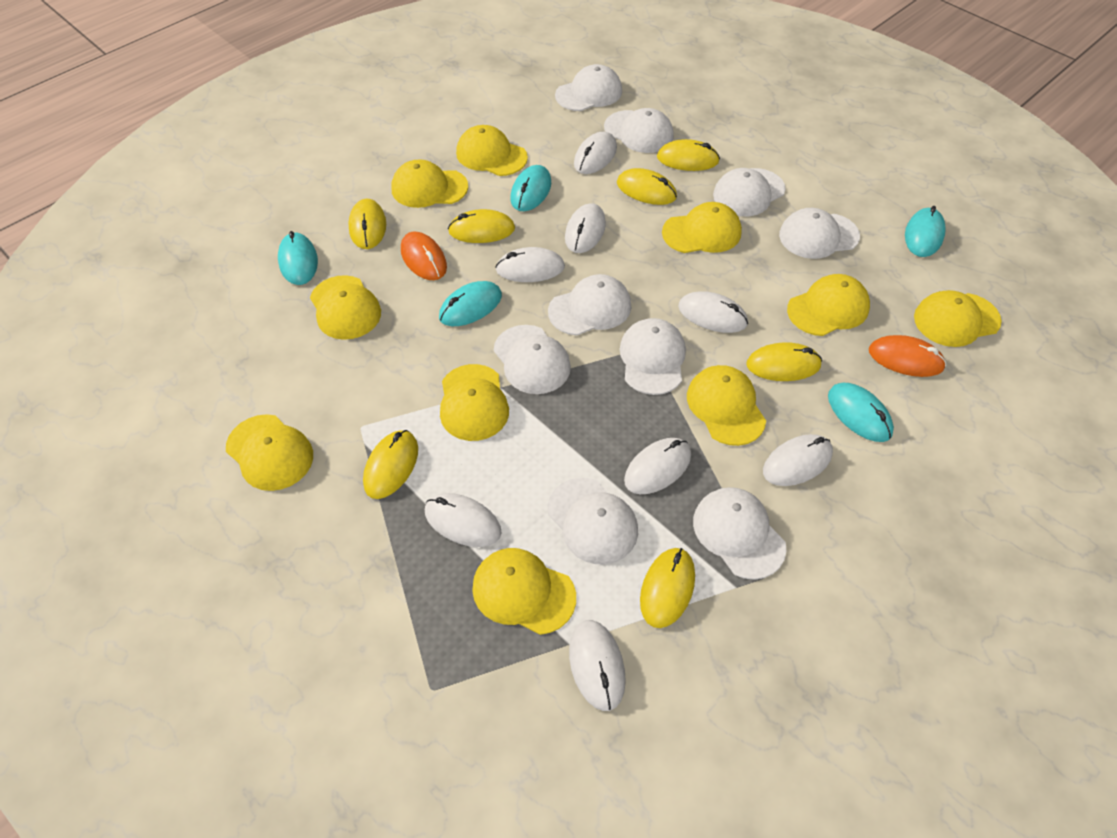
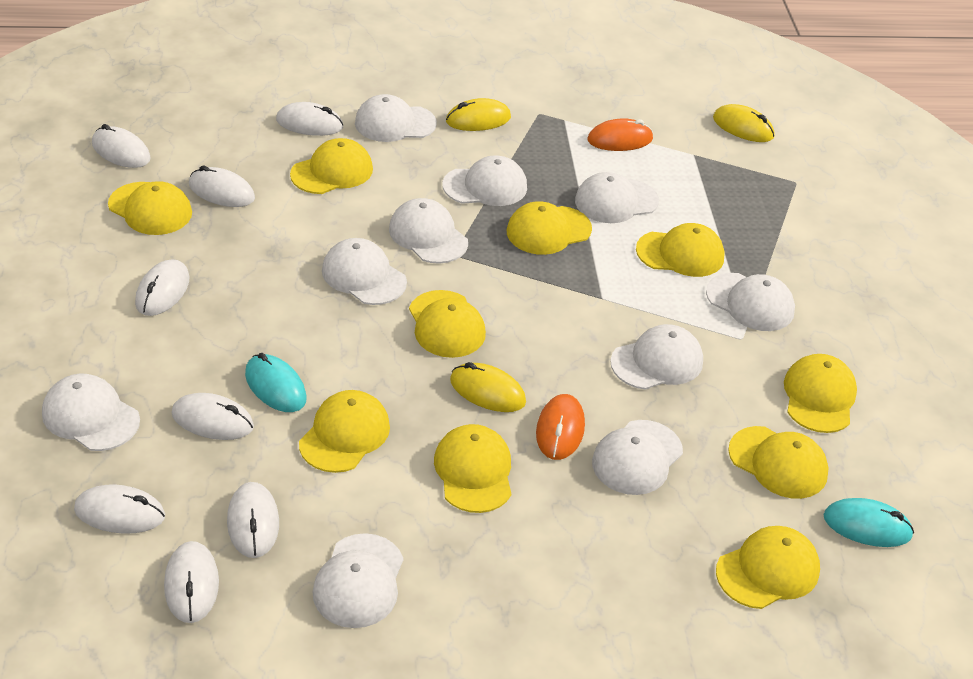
turquoise mouse: 5 -> 2
white cap: 9 -> 10
yellow mouse: 7 -> 3

